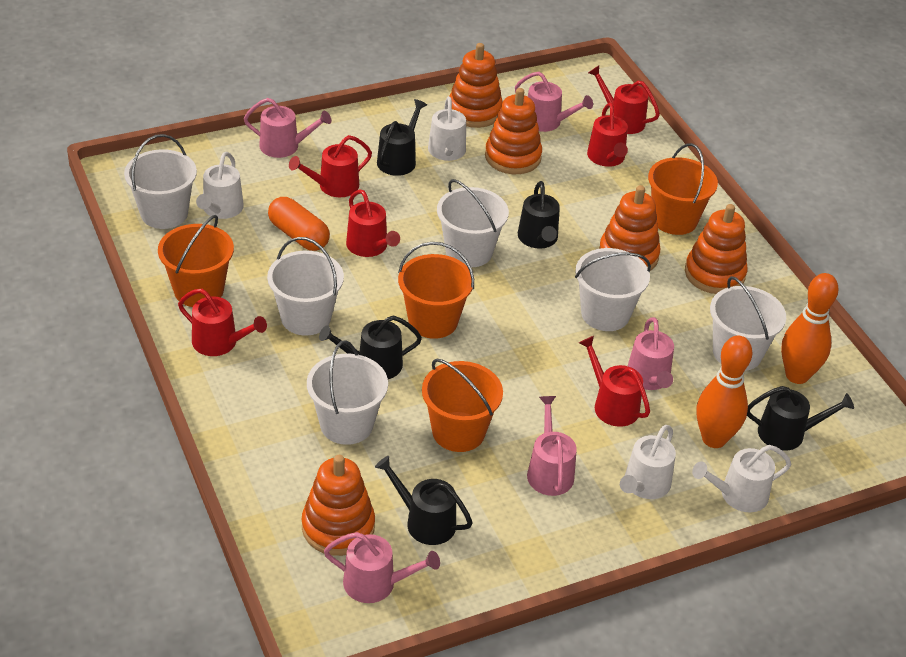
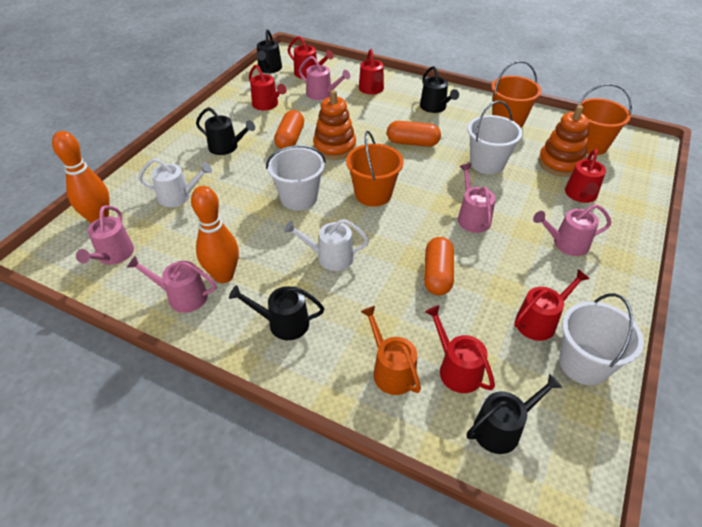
orange bucket: 4 -> 3
orange capsule: 1 -> 3
orange stacking toy: 5 -> 2
orange watering can: 0 -> 1
white bucket: 6 -> 3
white watering can: 4 -> 2

